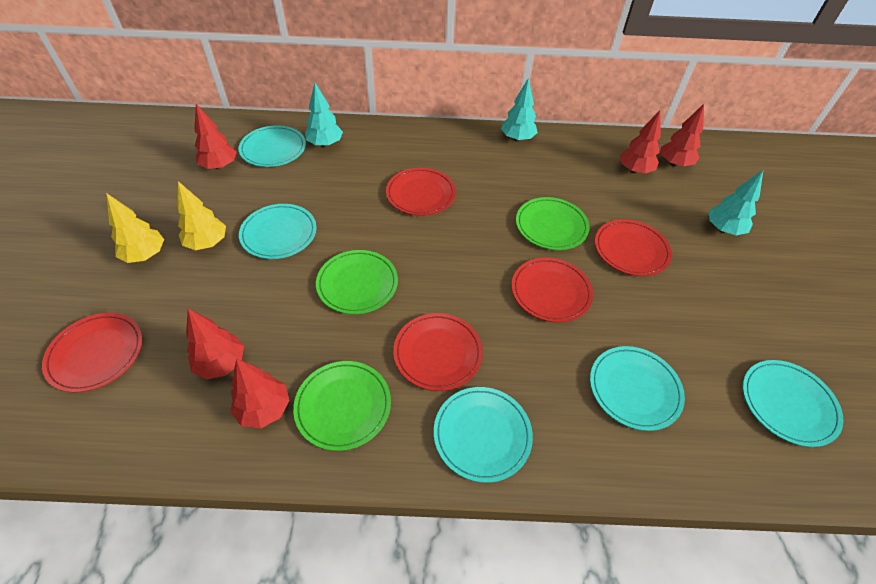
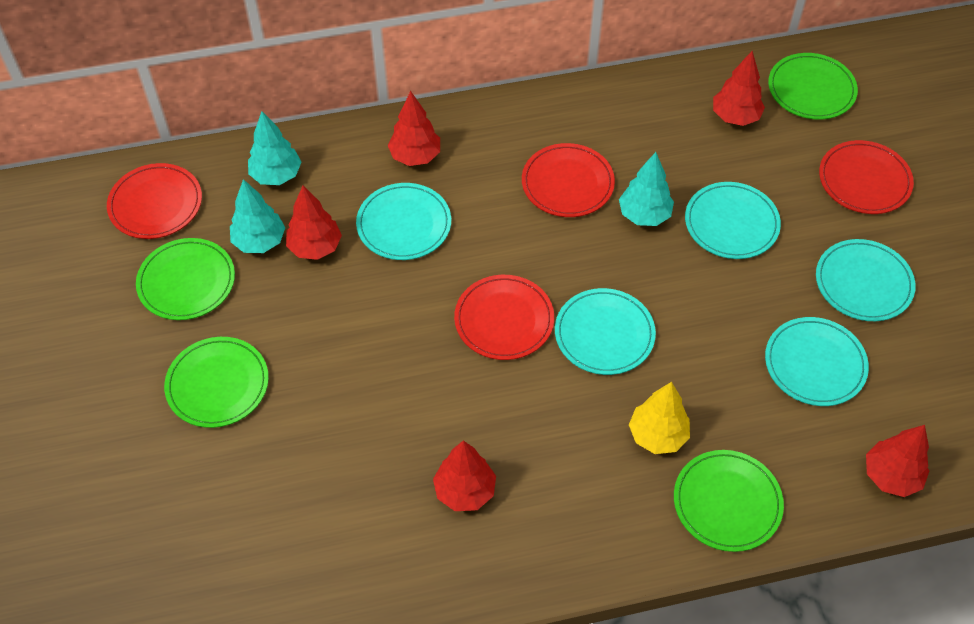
green plate: 3 -> 4
red plate: 5 -> 4
yellow tree: 2 -> 1

